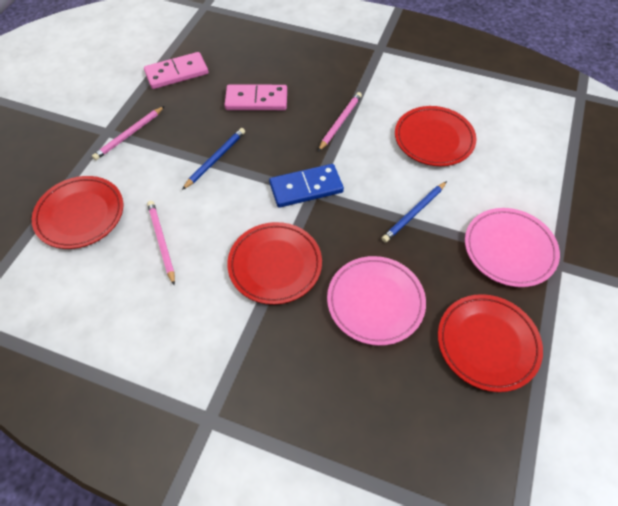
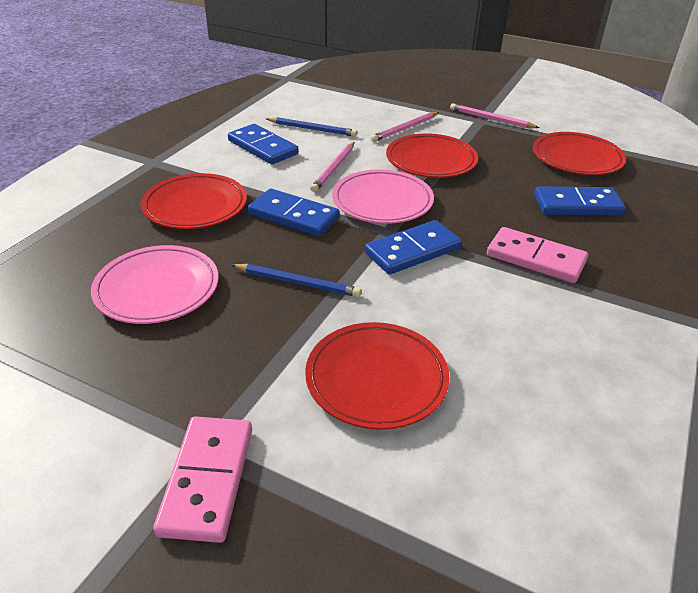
blue domino: 1 -> 4

